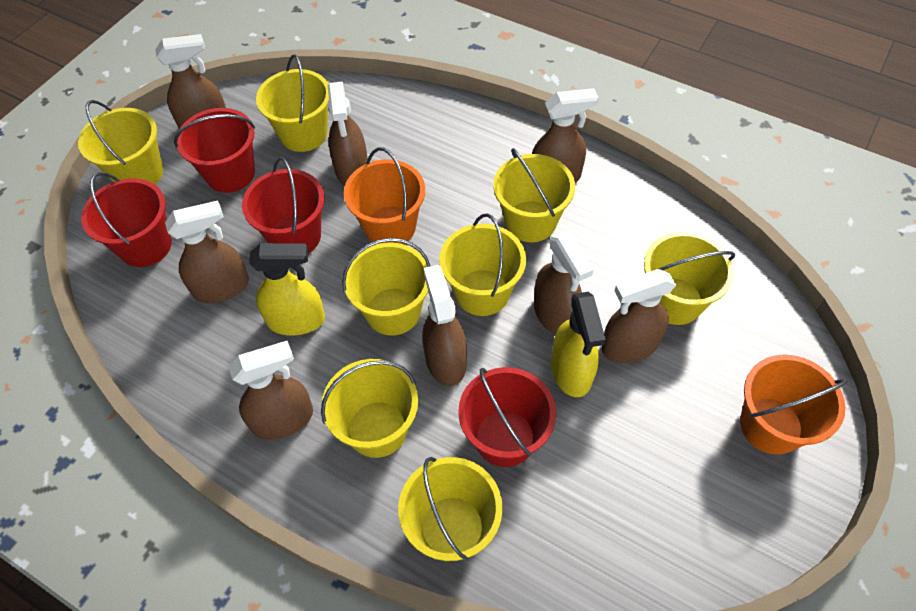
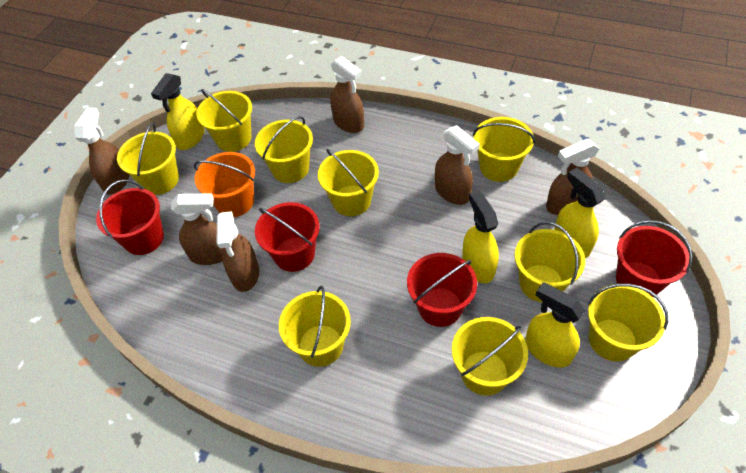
brown spray bottle: 8 -> 6
orange bucket: 2 -> 1
yellow bucket: 8 -> 9
yellow spray bottle: 2 -> 4

